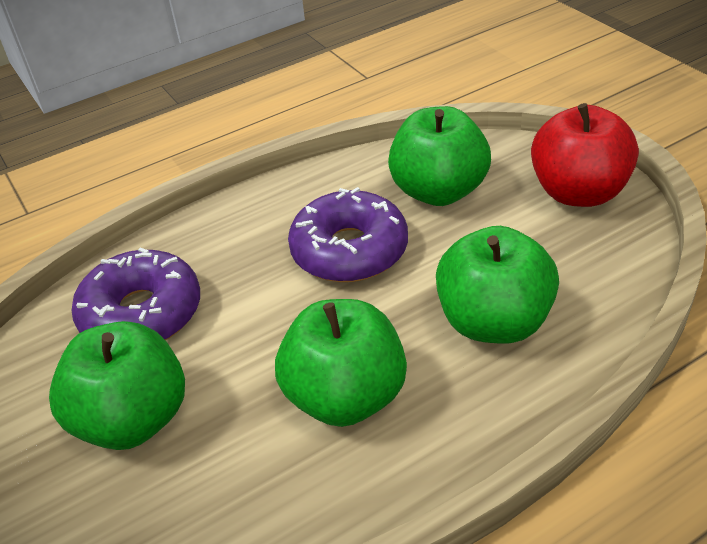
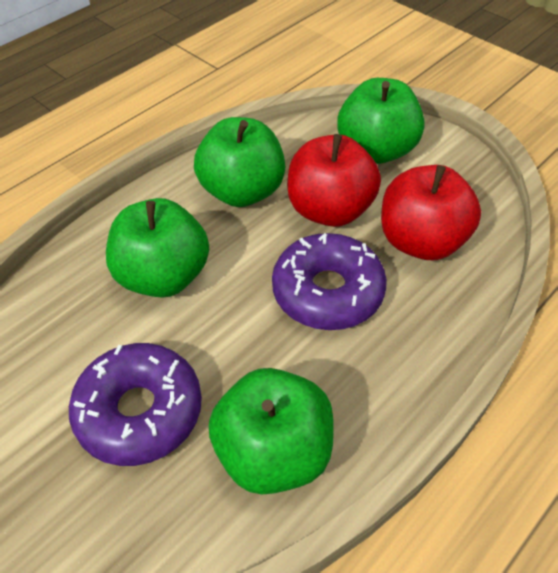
red apple: 1 -> 2

